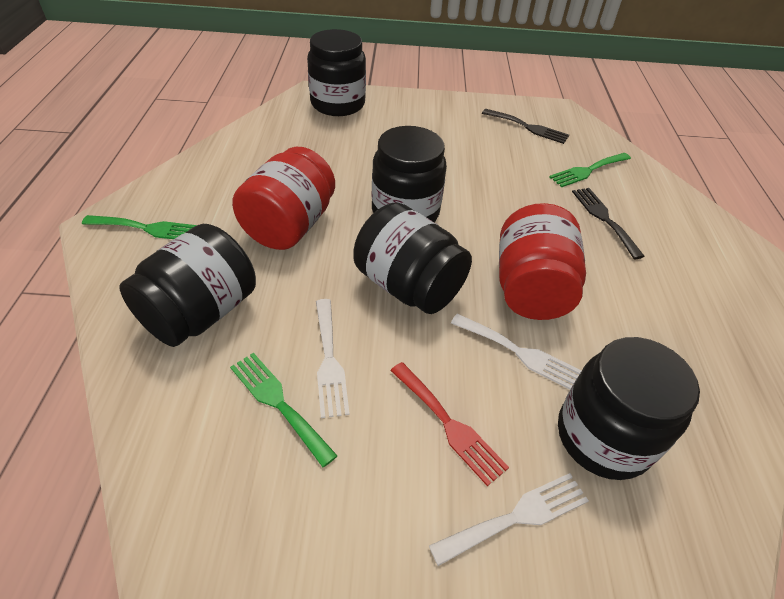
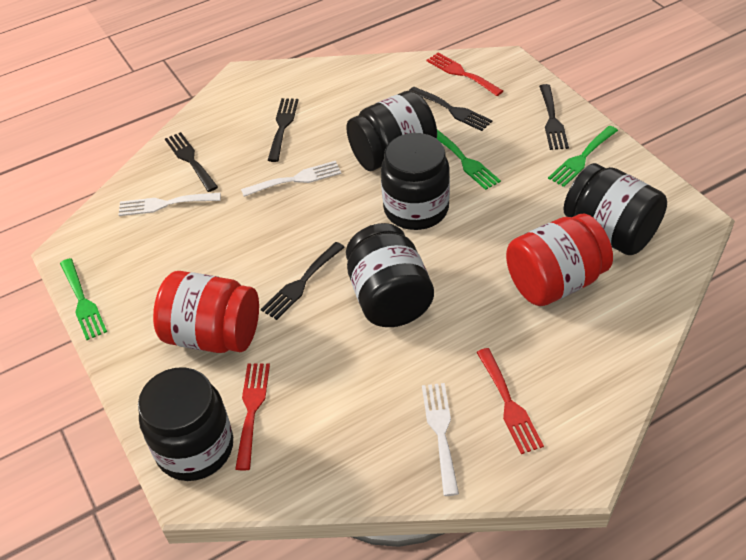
black fork: 2 -> 5
red fork: 1 -> 3

